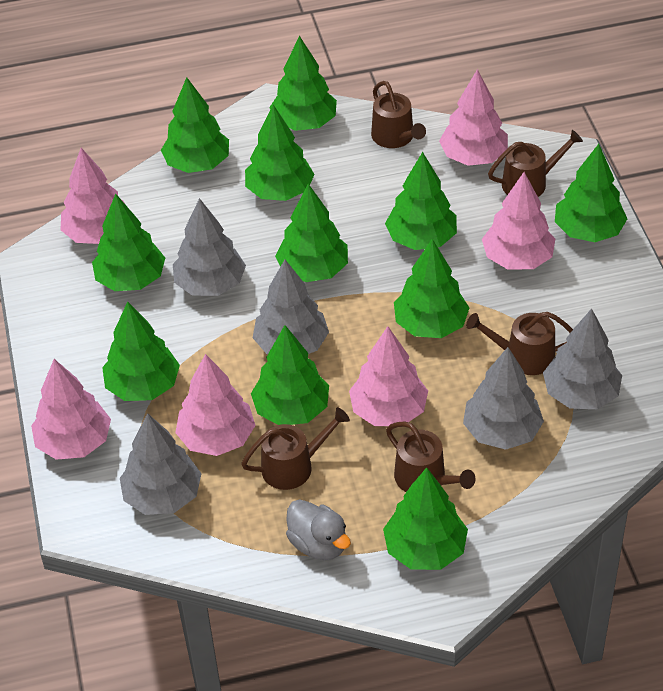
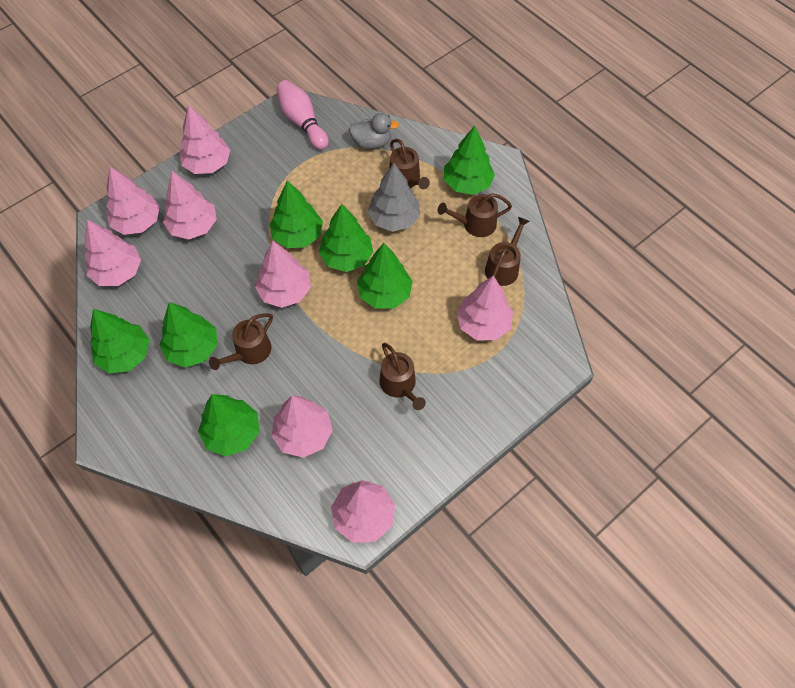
green tree: 11 -> 7
grey tree: 5 -> 1
pink bowling pin: 0 -> 1
pink tree: 6 -> 8

